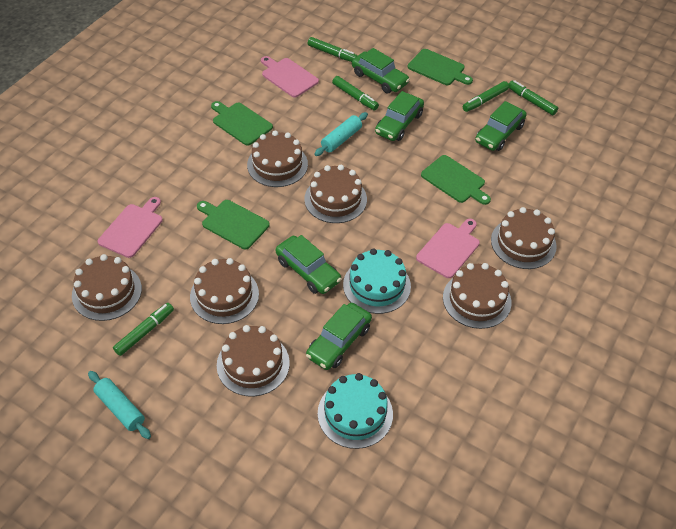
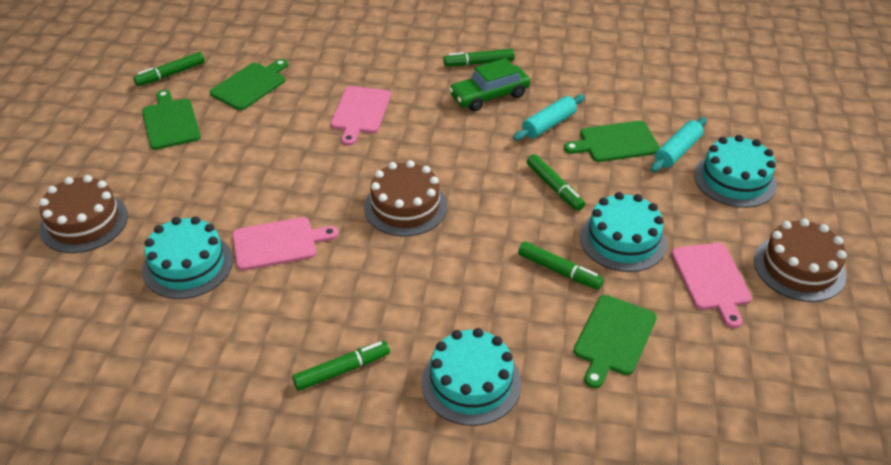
brown cake: 7 -> 3
green car: 5 -> 1
turquoise cake: 2 -> 4

